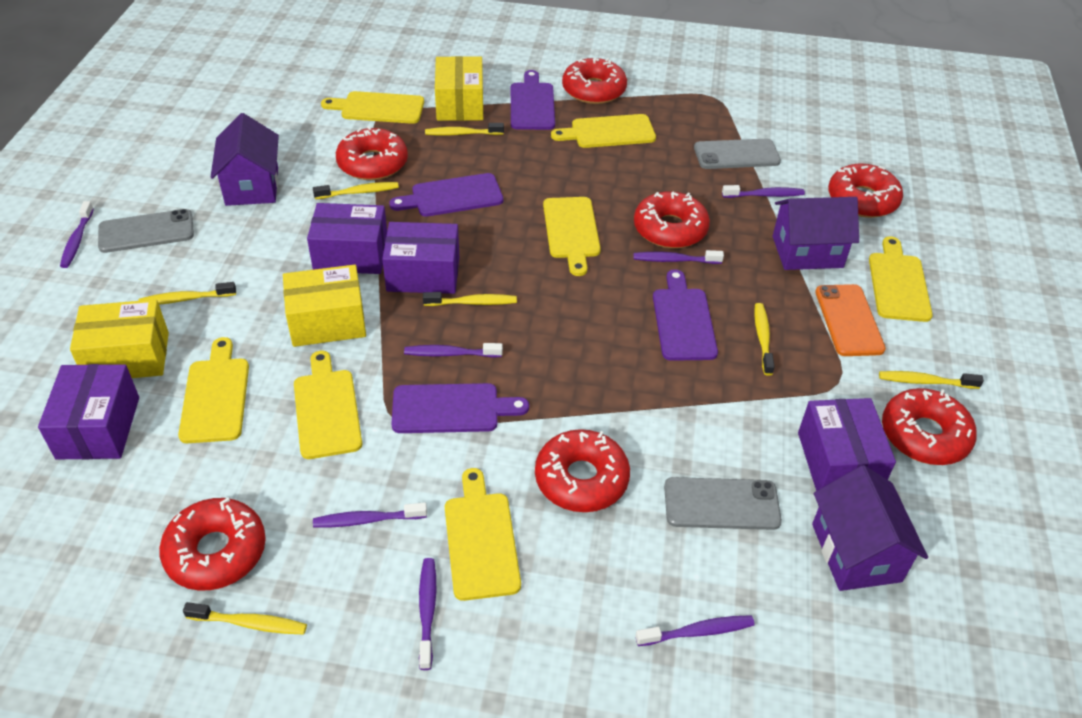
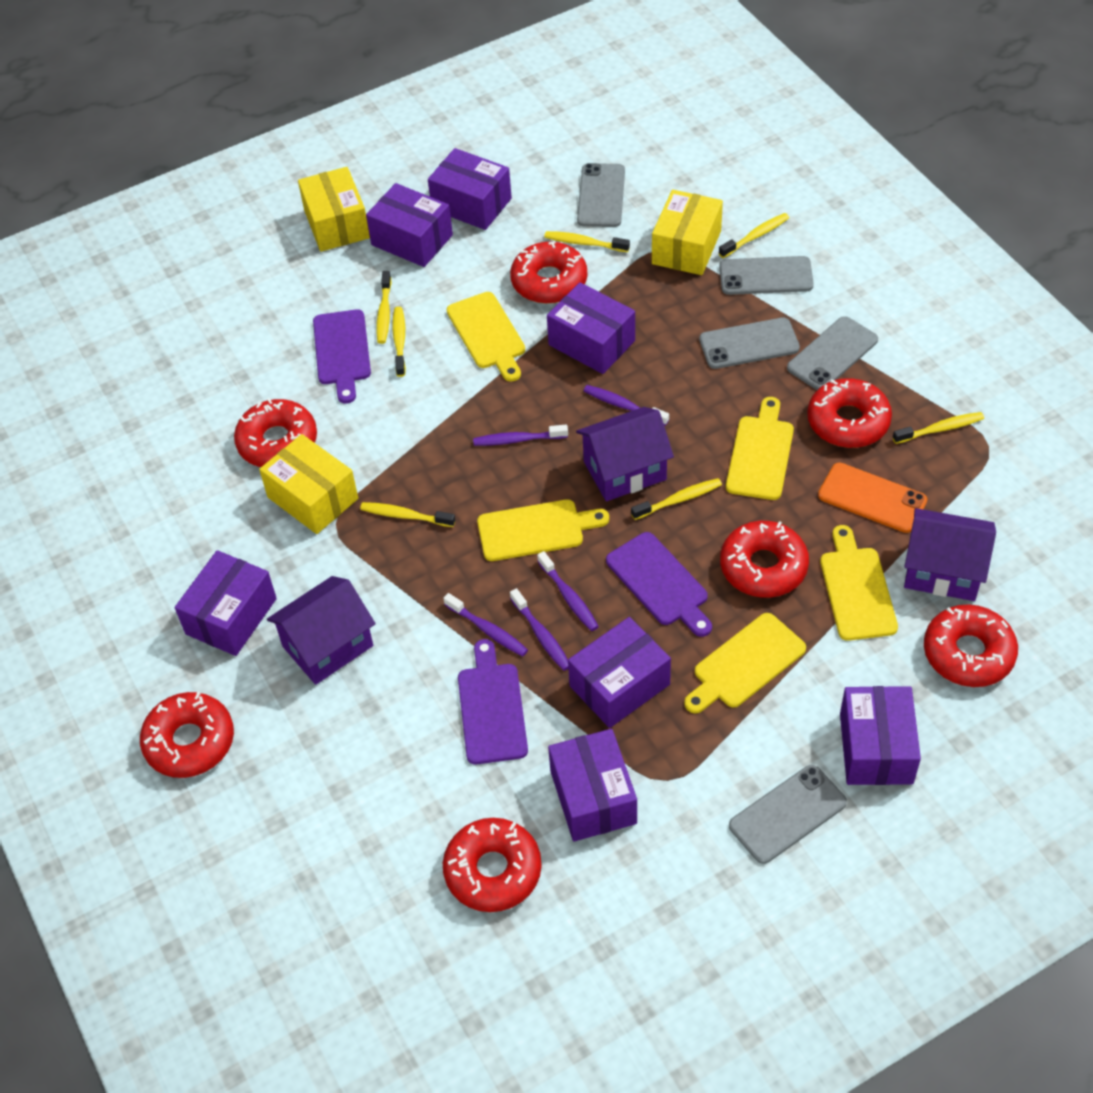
grey phone: 3 -> 5
purple box: 4 -> 7
purple cutting board: 4 -> 3
purple toothbrush: 7 -> 5
yellow cutting board: 7 -> 5

